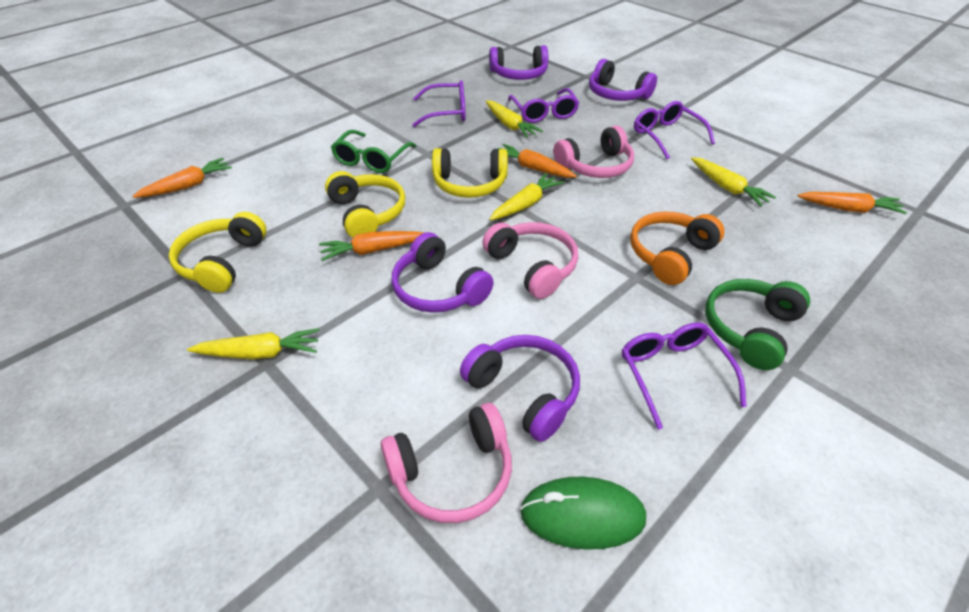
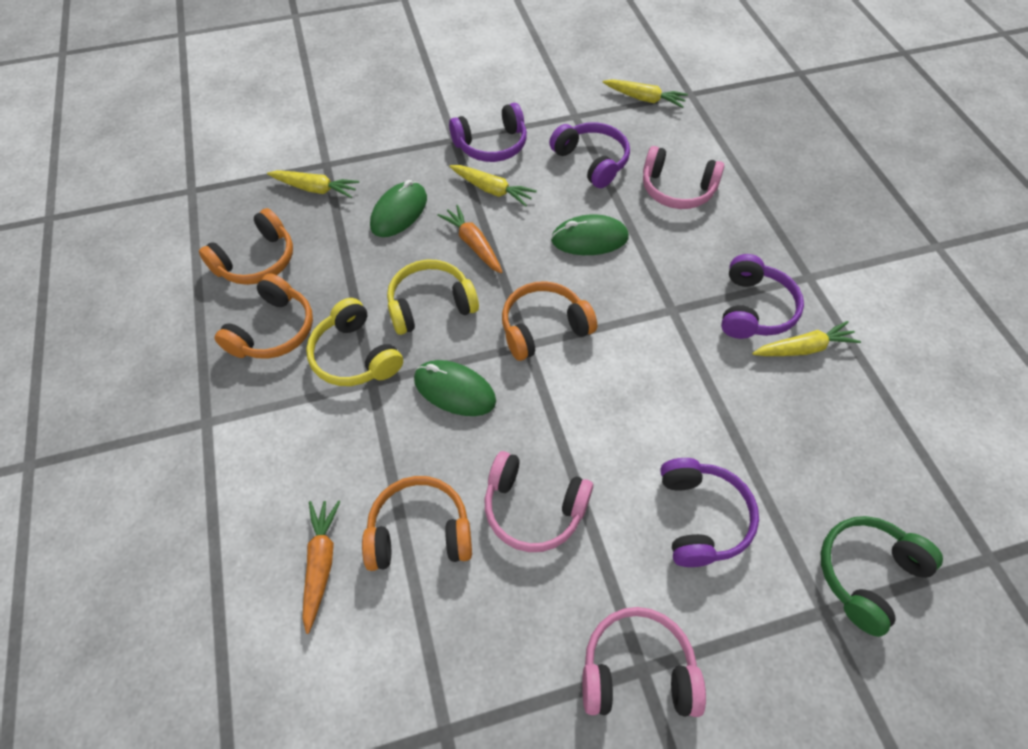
green glasses: 1 -> 0
green mouse: 1 -> 3
orange carrot: 4 -> 2
orange headphones: 1 -> 4
purple glasses: 4 -> 0
yellow headphones: 3 -> 2

